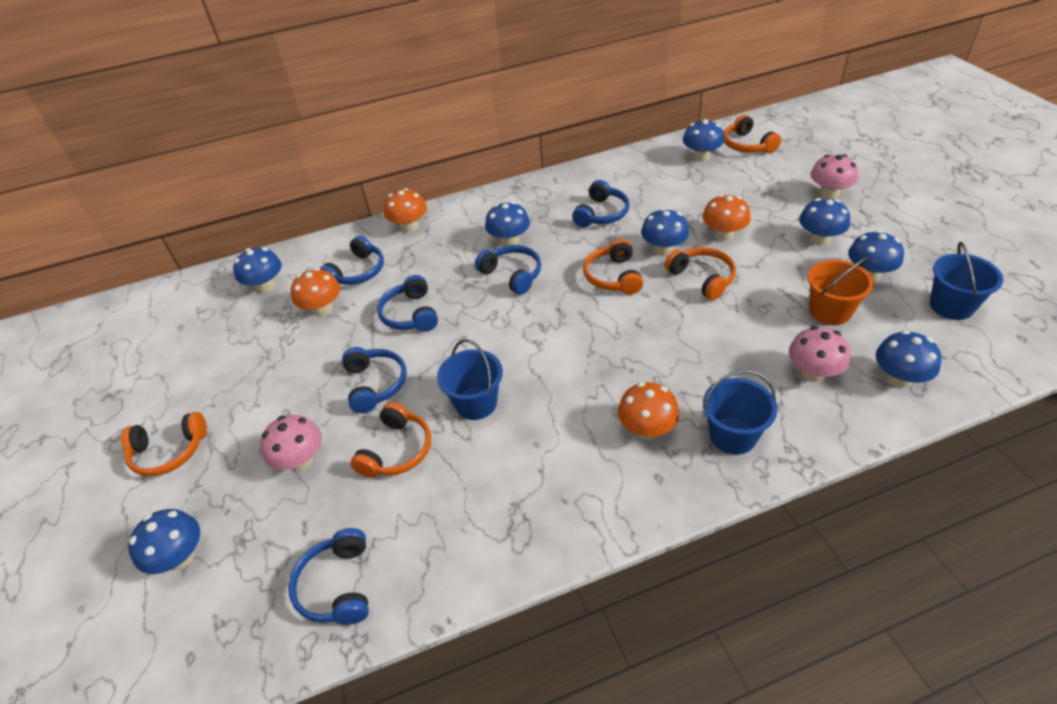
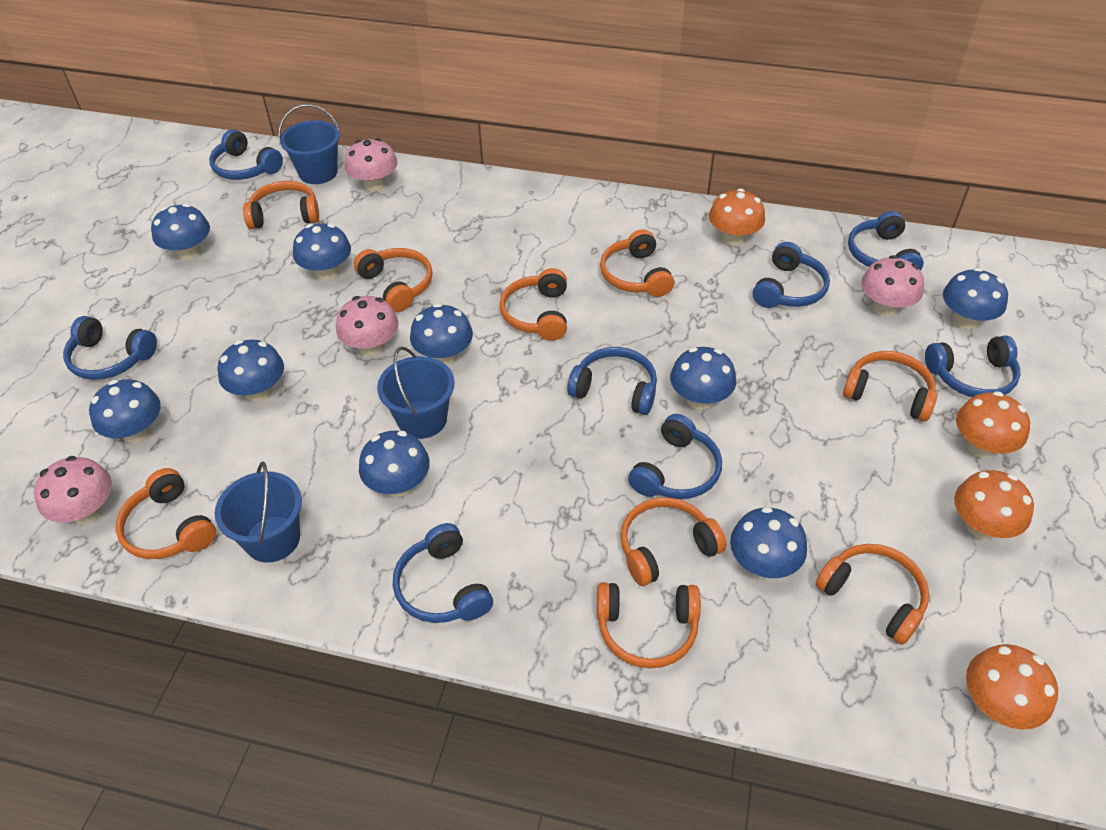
blue headphones: 6 -> 8
blue mushroom: 8 -> 9
orange bucket: 1 -> 0
orange headphones: 5 -> 9
pink mushroom: 3 -> 4

